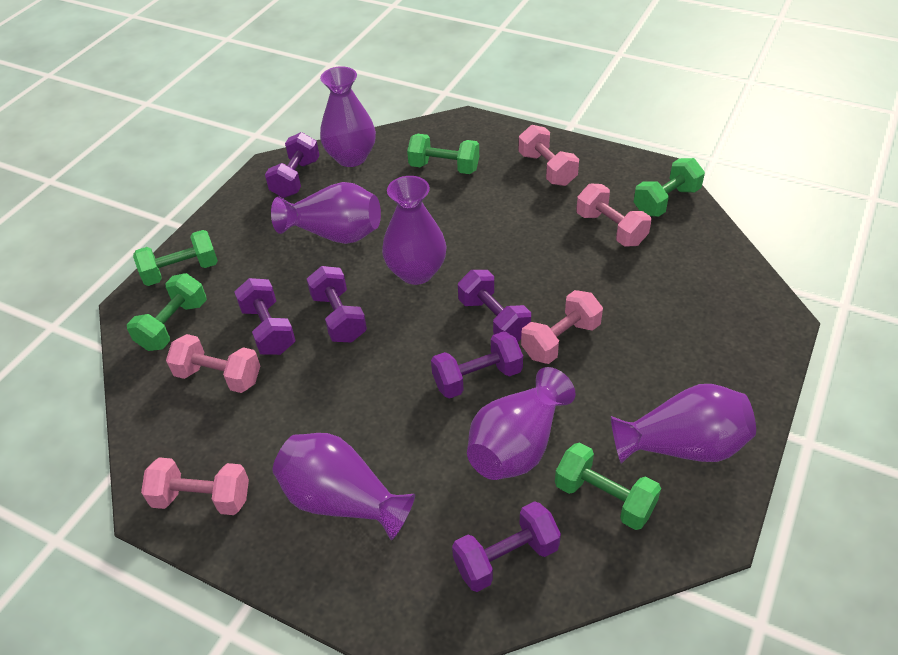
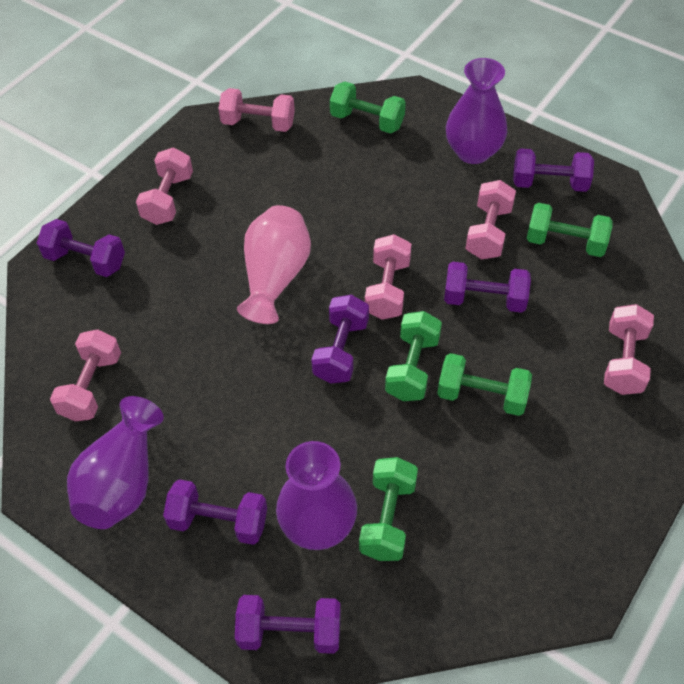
pink dumbbell: 5 -> 6
pink vase: 0 -> 1
purple vase: 6 -> 3

